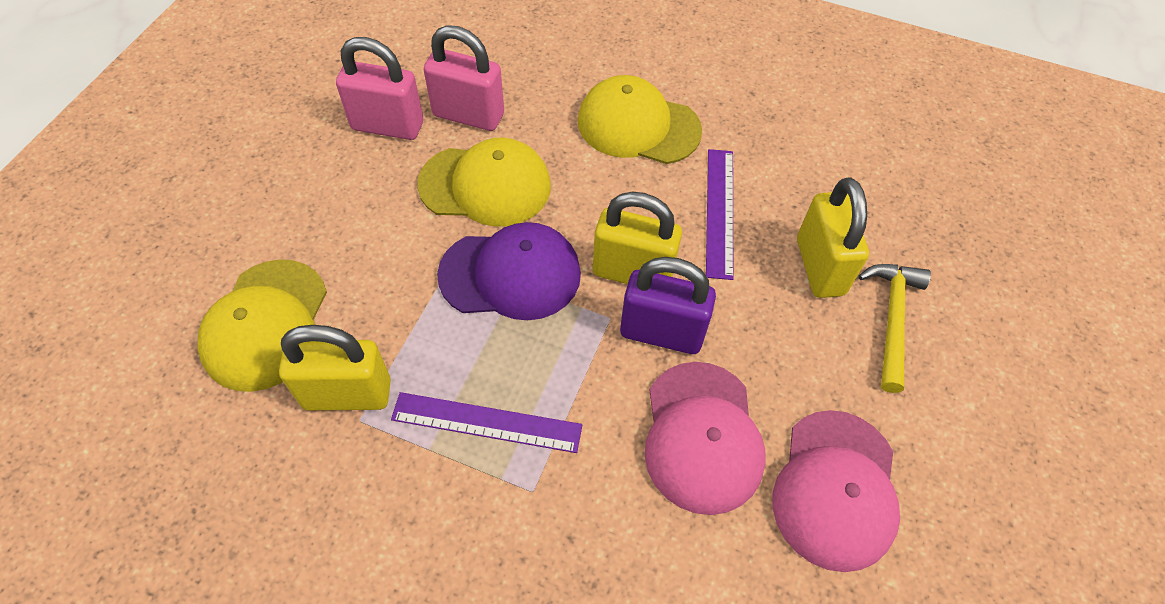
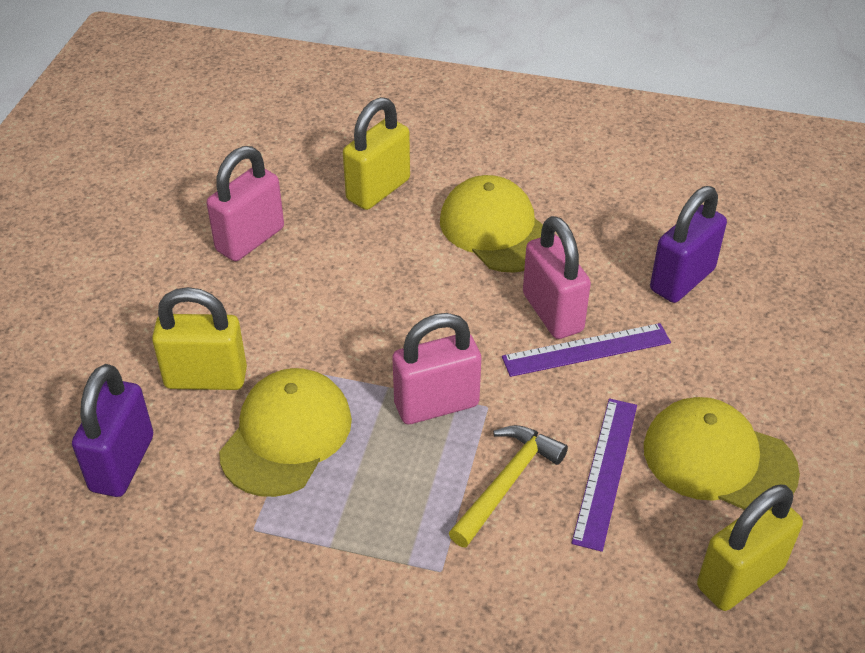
pink cap: 2 -> 0
pink padlock: 2 -> 3
purple cap: 1 -> 0
purple padlock: 1 -> 2

